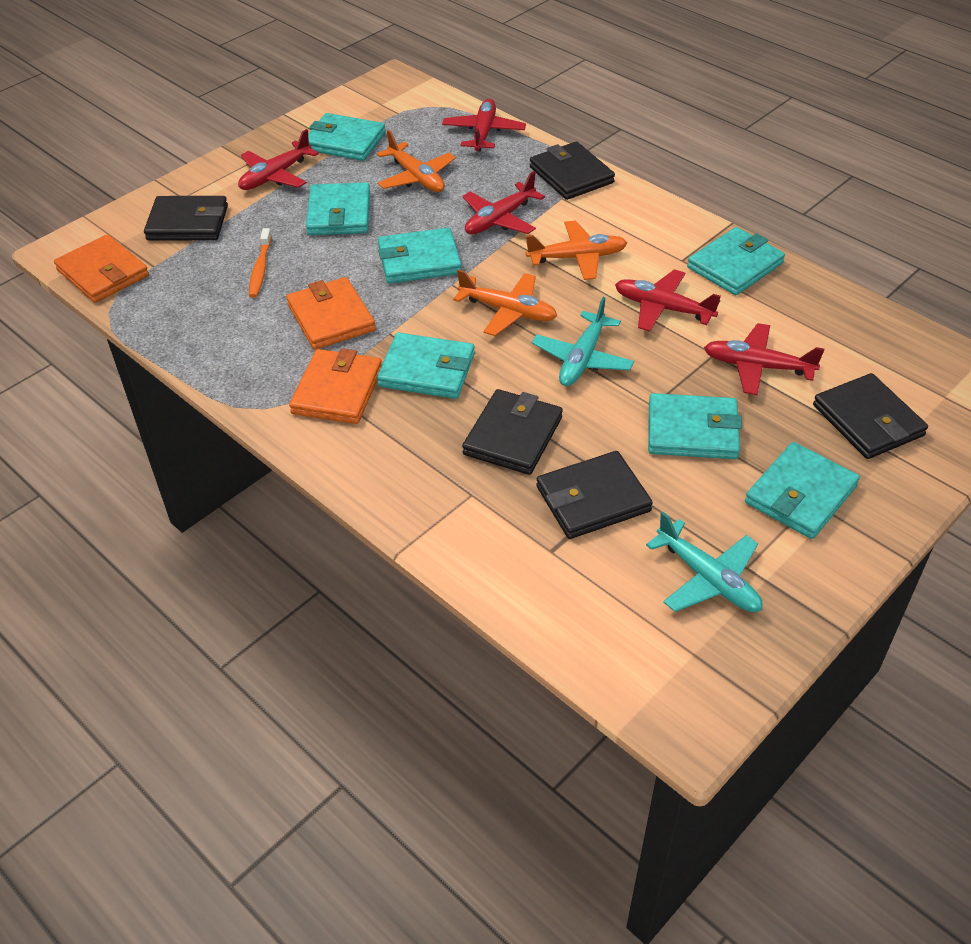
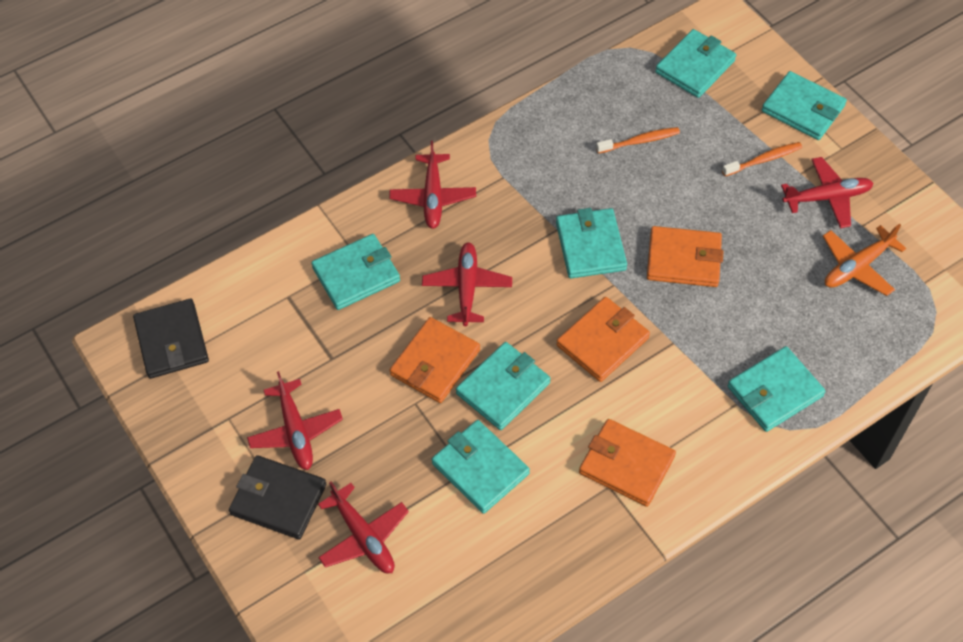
black wallet: 5 -> 2
orange plane: 3 -> 1
orange toothbrush: 1 -> 2
orange wallet: 3 -> 4
turquoise plane: 2 -> 0

